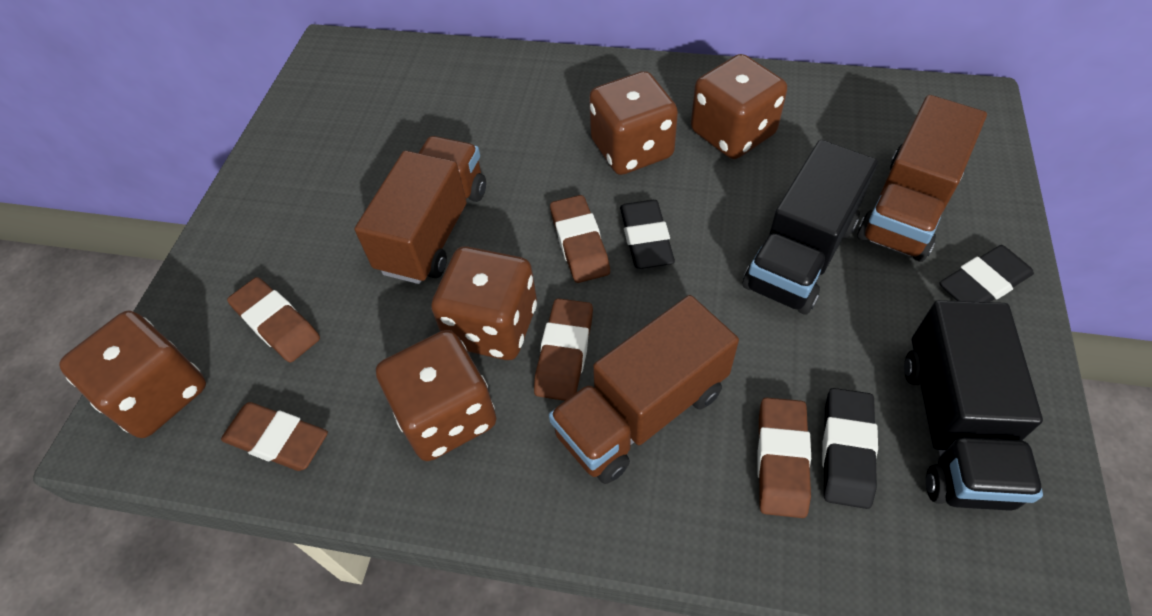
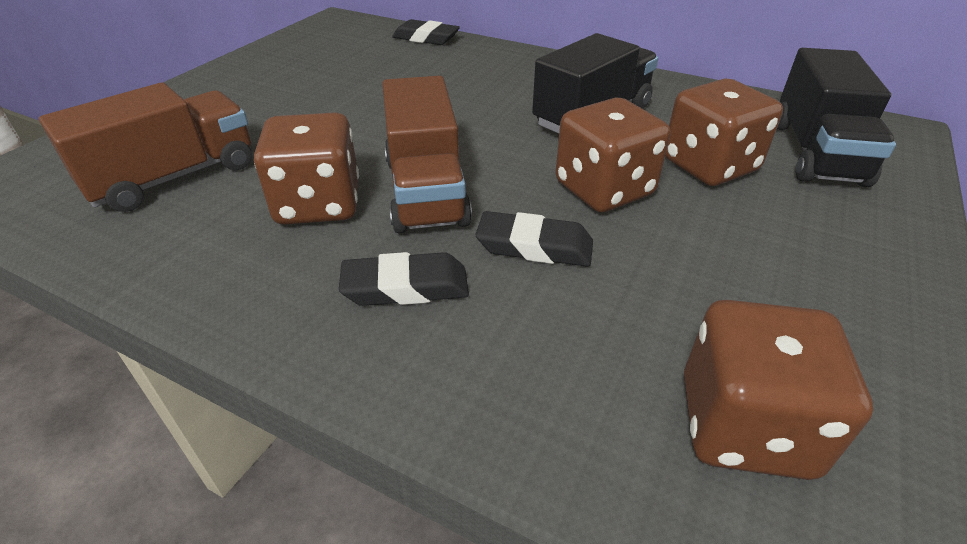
brown dice: 5 -> 4
brown eraser: 5 -> 0
brown truck: 3 -> 2

